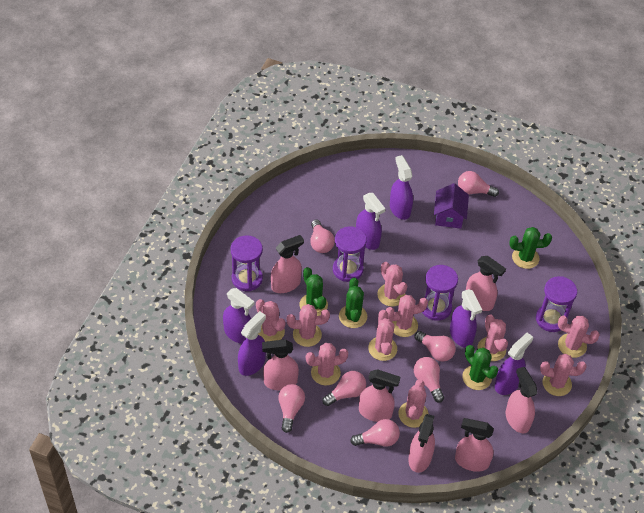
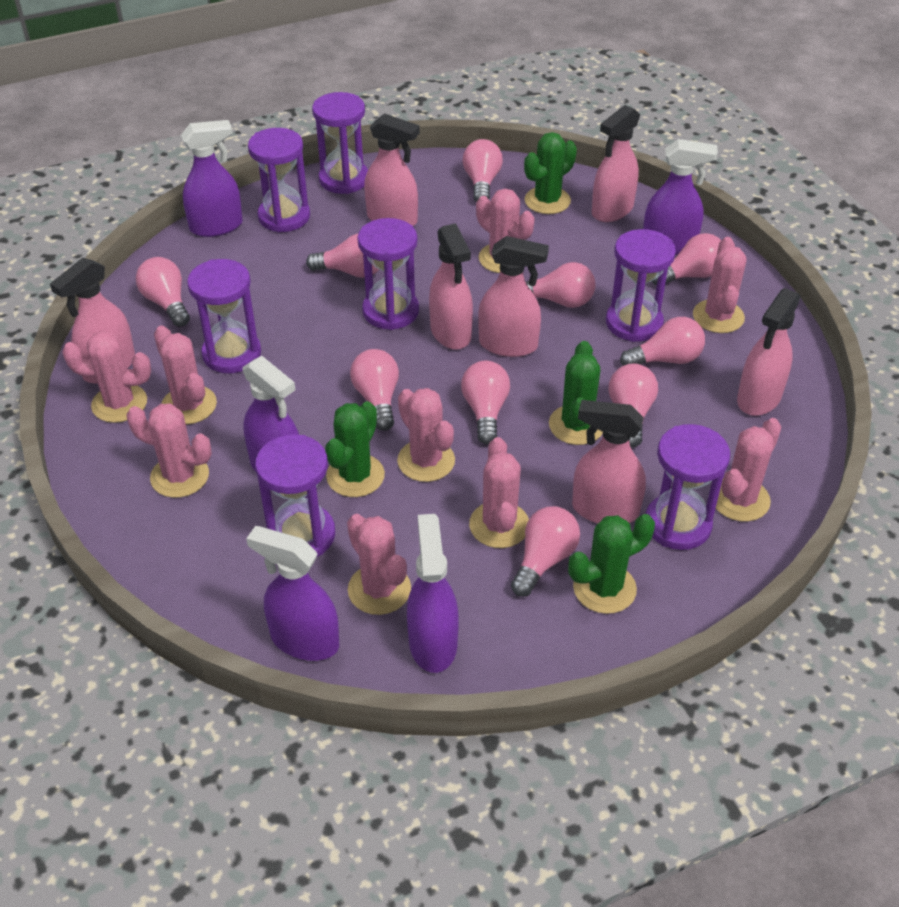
pink cactus: 10 -> 9
pink light bulb: 7 -> 10
purple hourglass: 4 -> 7
purple house: 1 -> 0
purple spray bottle: 6 -> 5

